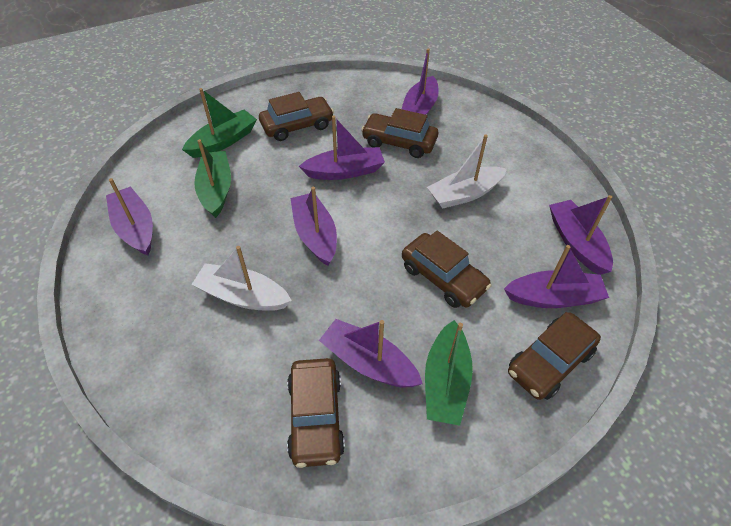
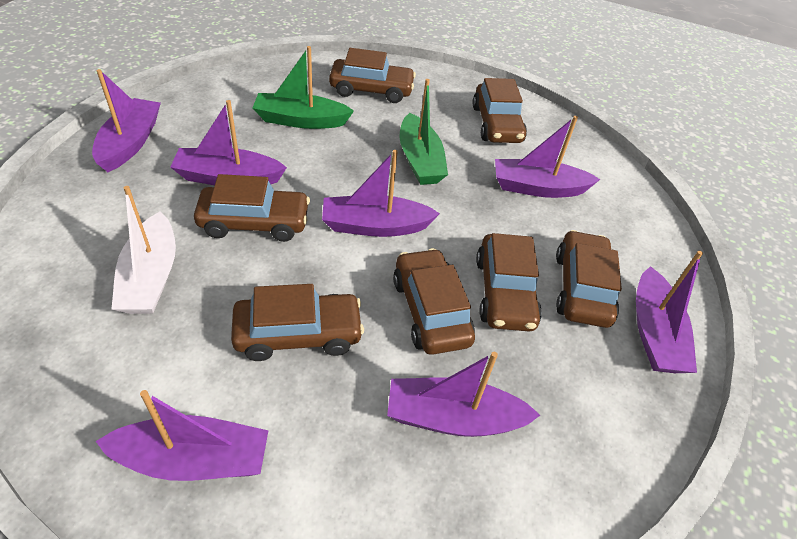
brown car: 5 -> 7
green boat: 3 -> 2
white boat: 2 -> 1

